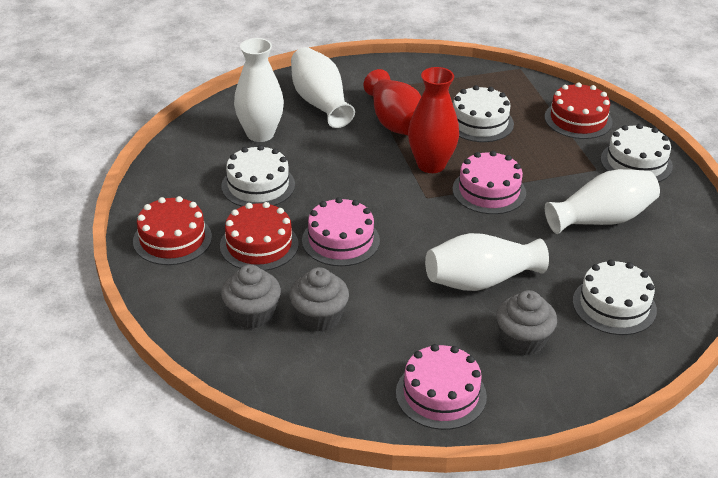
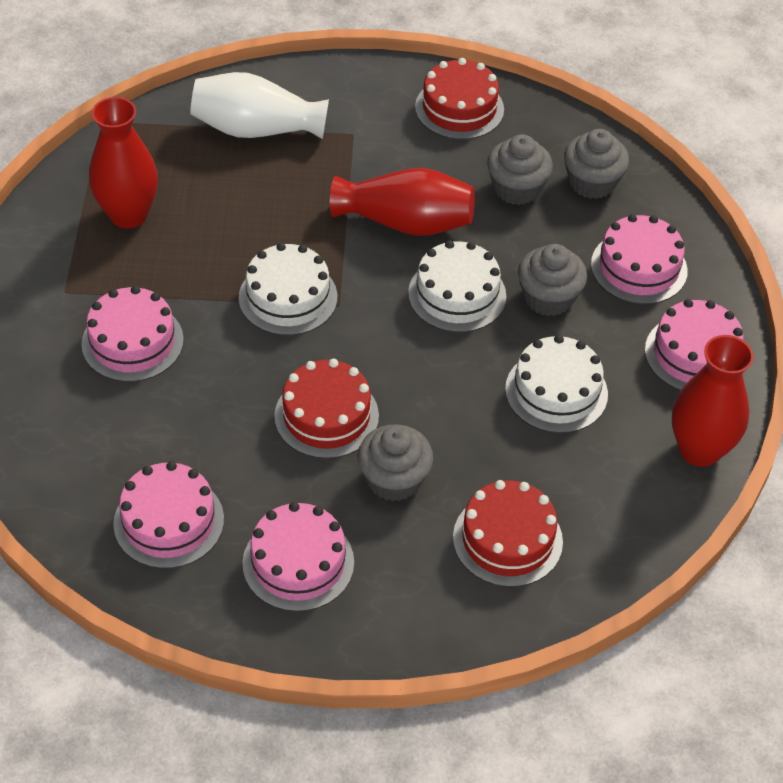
grey cupcake: 3 -> 4
pink cake: 3 -> 5
red vase: 2 -> 3
white cake: 4 -> 3
white vase: 4 -> 1

